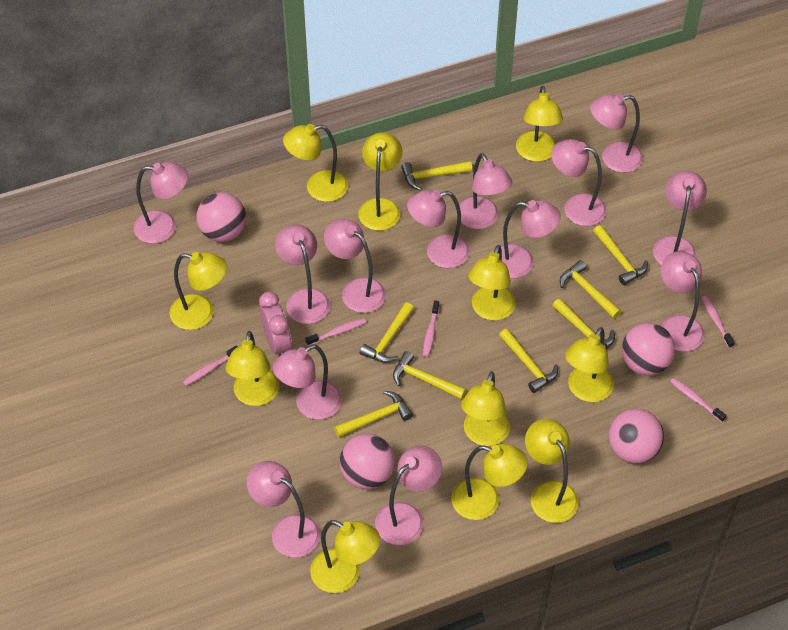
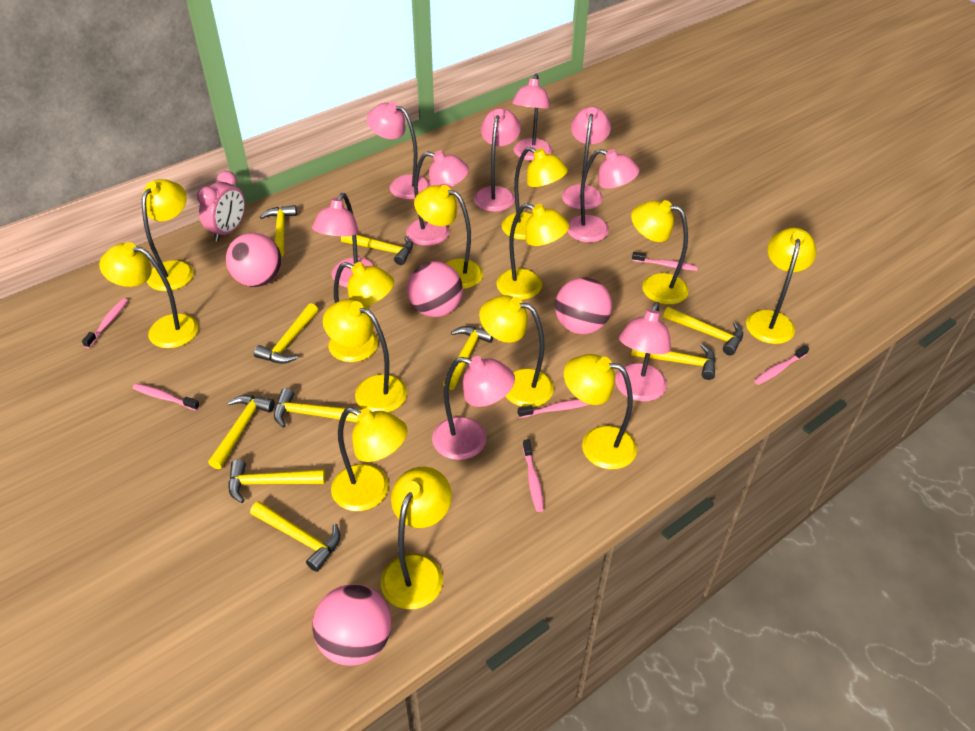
pink lamp: 13 -> 9
pink toothbrush: 5 -> 6
yellow hammer: 8 -> 10
yellow lamp: 11 -> 13

